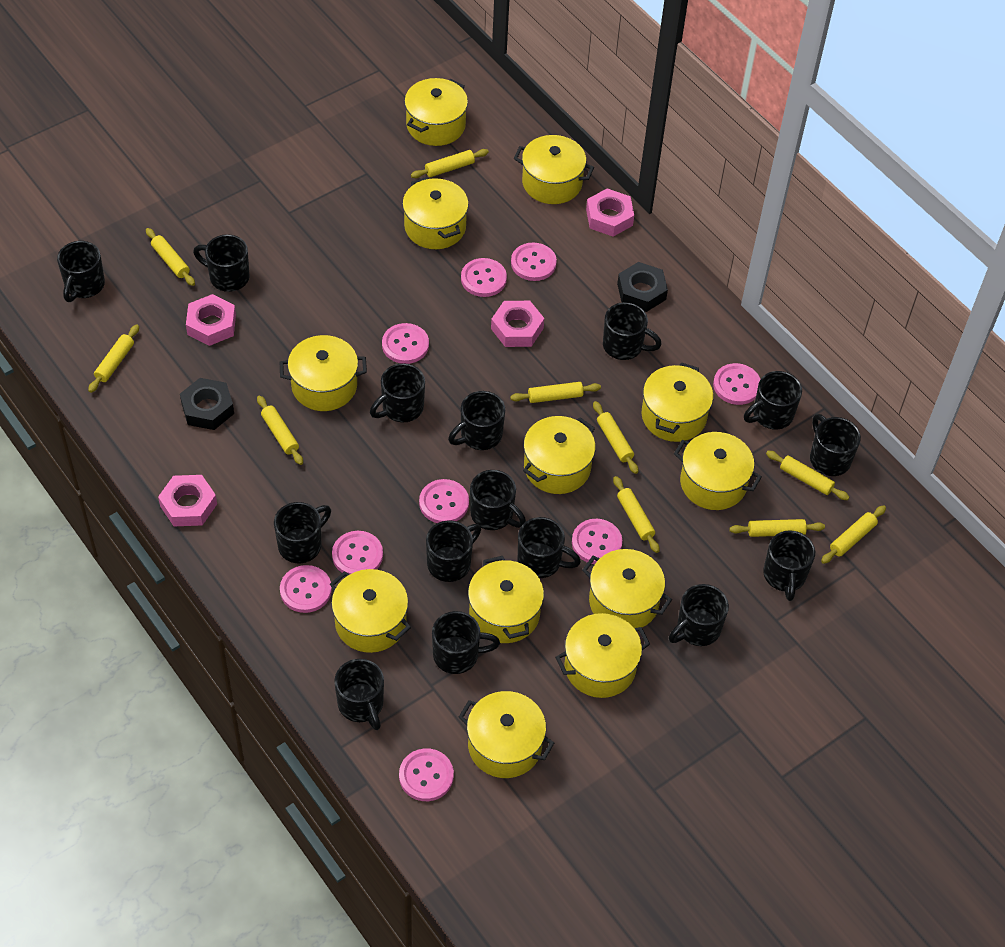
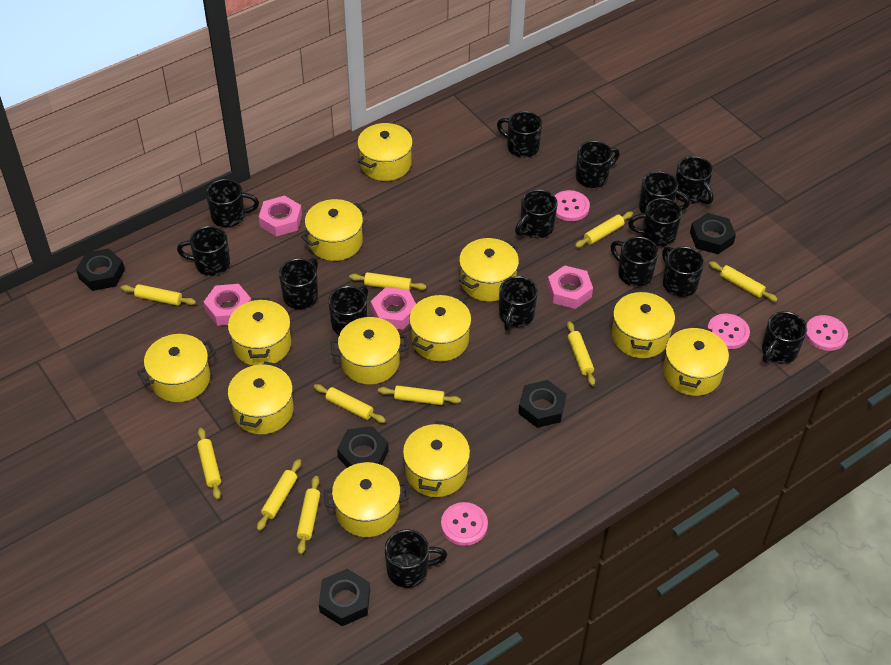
black nut: 2 -> 5
pink button: 9 -> 4

